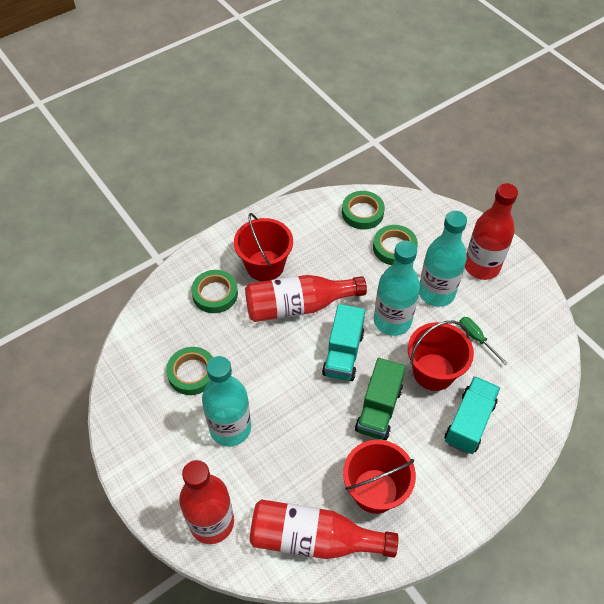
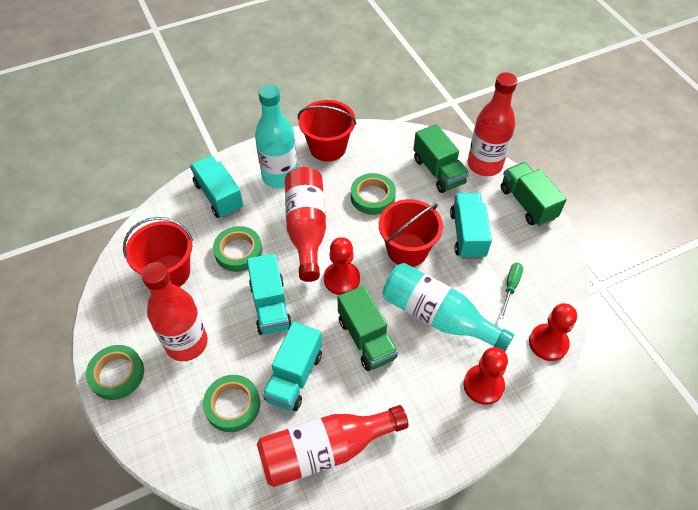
green truck: 1 -> 3
red pawn: 0 -> 3
turquoise bottle: 3 -> 2
turquoise truck: 2 -> 4

